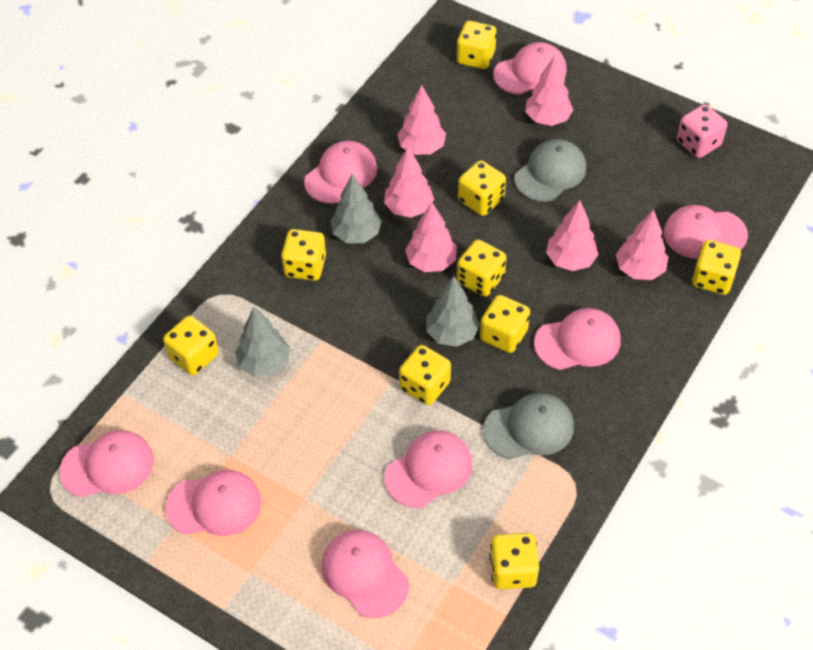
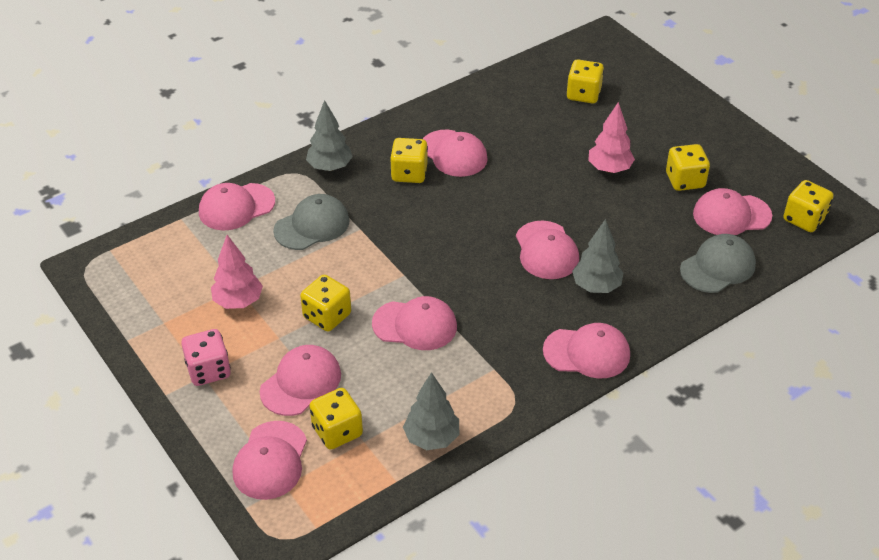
pink tree: 6 -> 2
yellow dice: 9 -> 6

